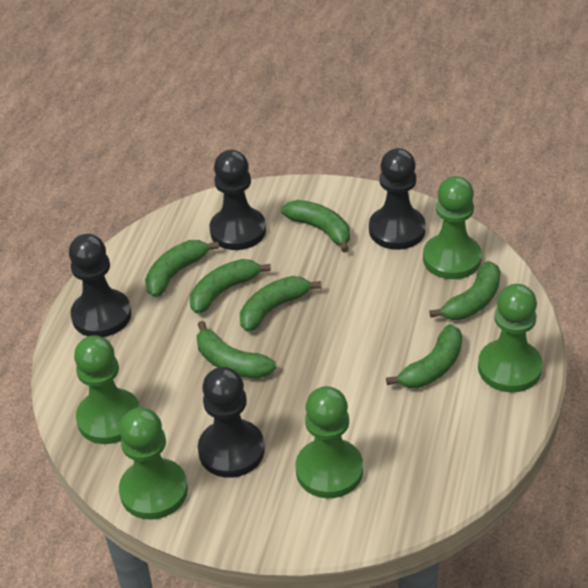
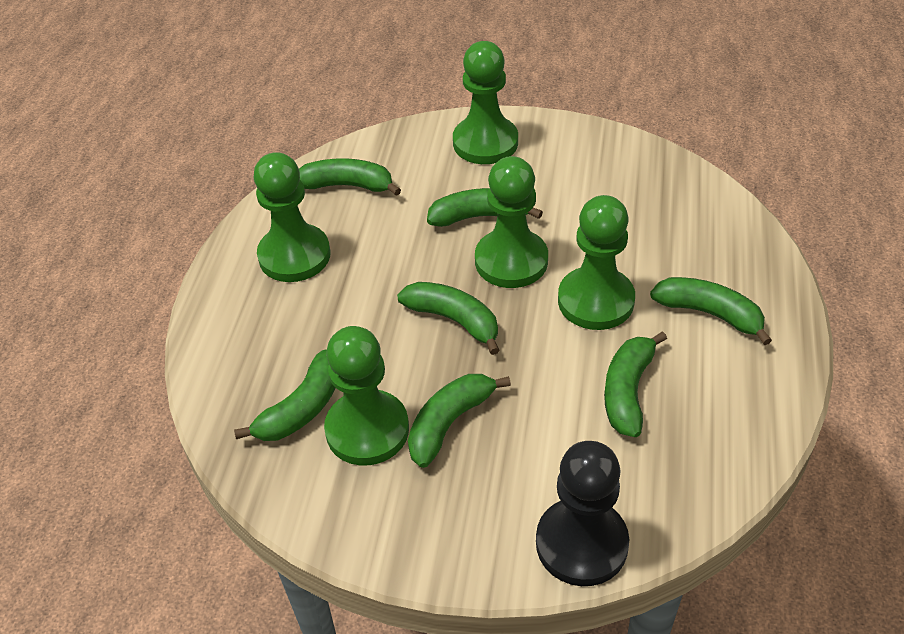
black pawn: 4 -> 1

